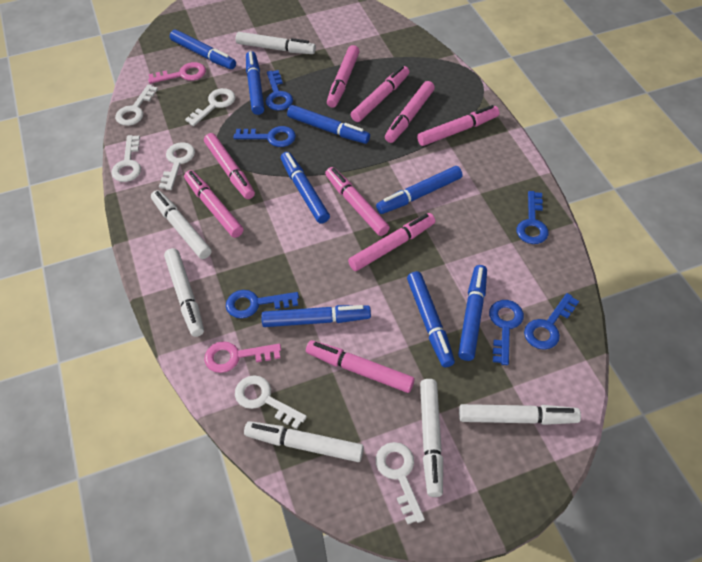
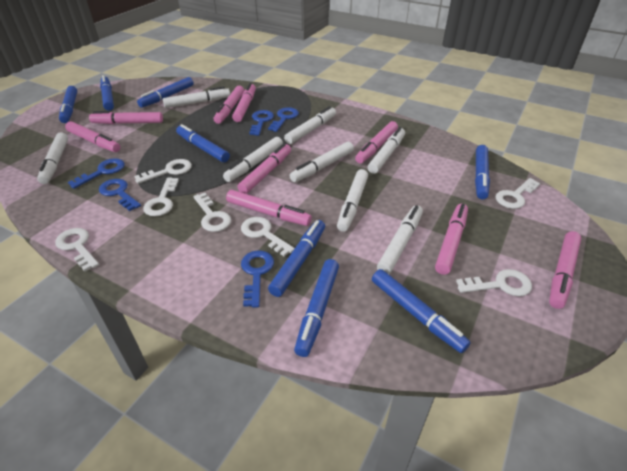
blue key: 6 -> 5
pink key: 2 -> 0
white key: 6 -> 7
white marker: 6 -> 8

